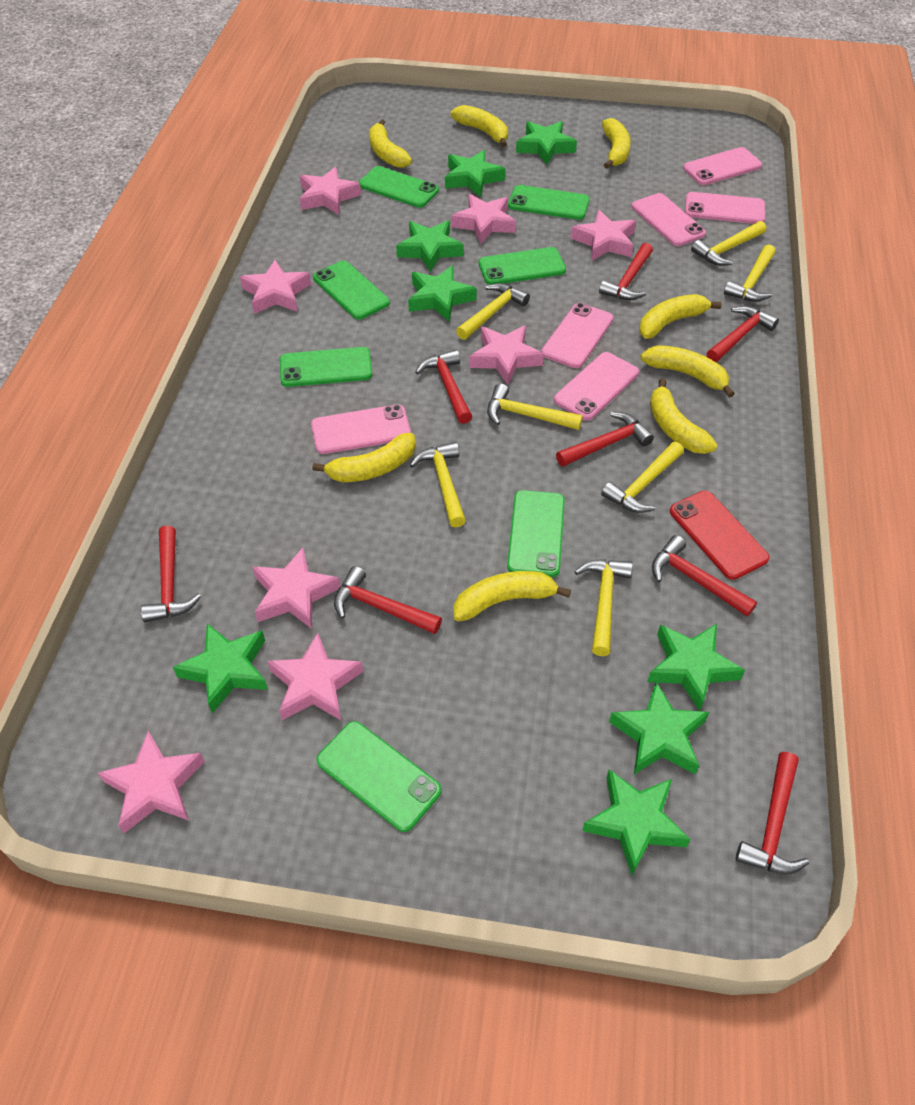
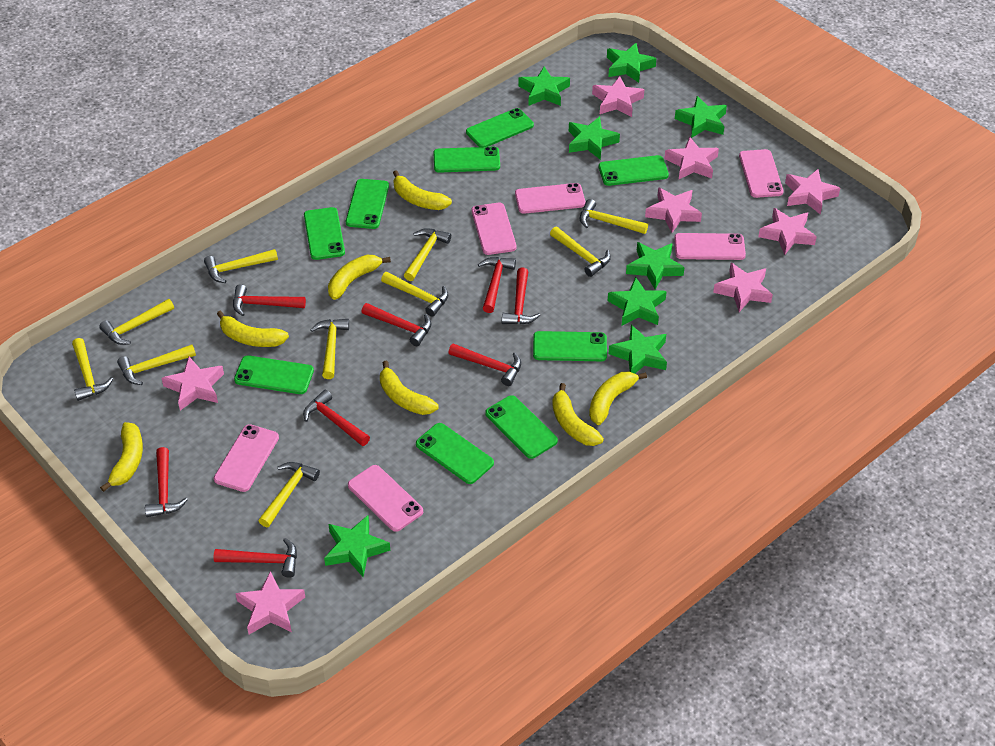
green phone: 7 -> 9
red phone: 1 -> 0
yellow banana: 8 -> 7
yellow hammer: 7 -> 10

